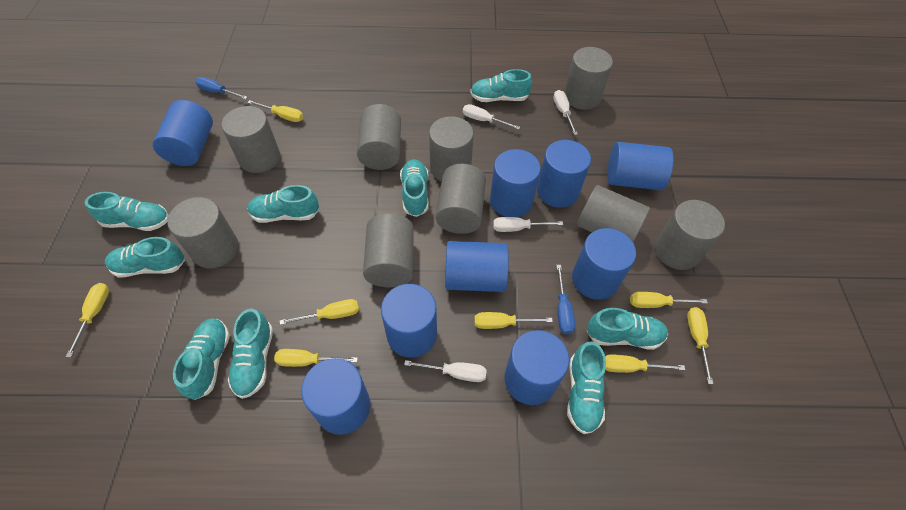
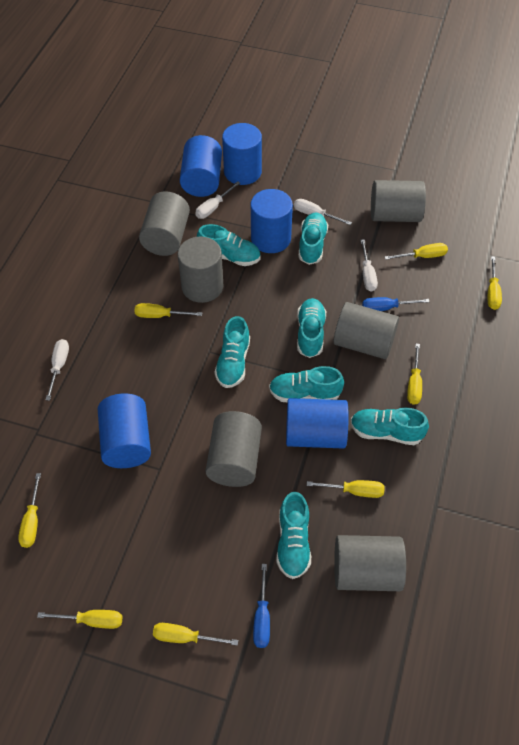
blue cylinder: 9 -> 5
grey cylinder: 9 -> 6
turquoise shoe: 9 -> 7

